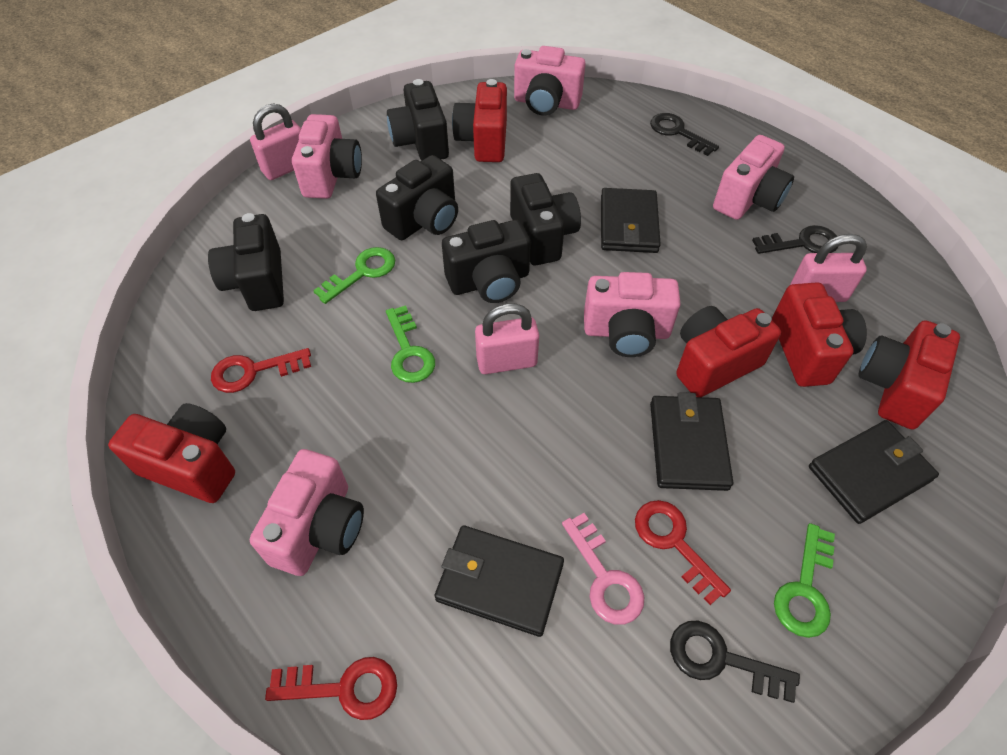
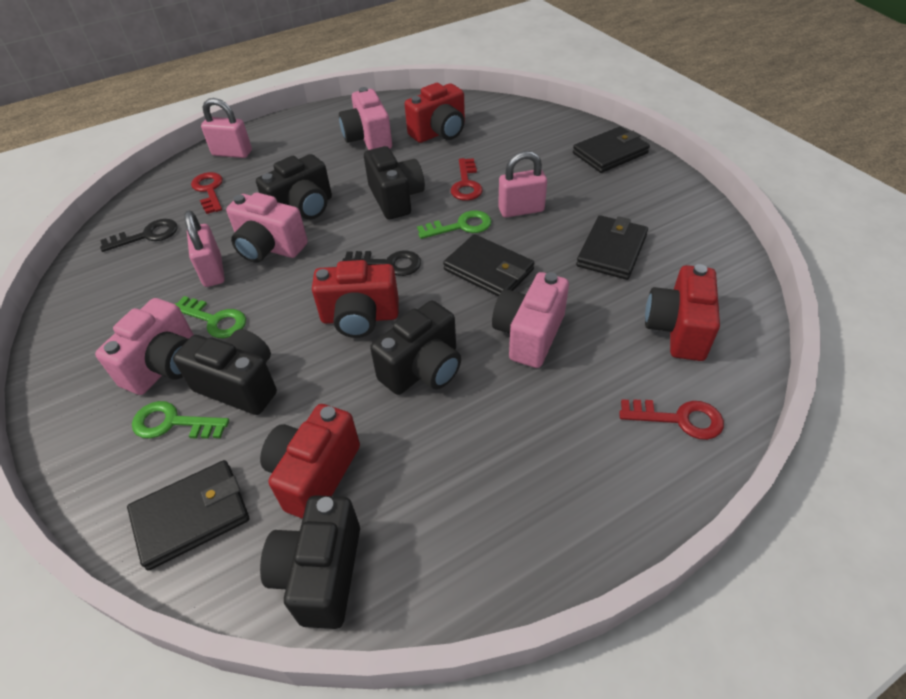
black key: 3 -> 2
pink camera: 5 -> 4
pink key: 1 -> 0
red camera: 5 -> 4

